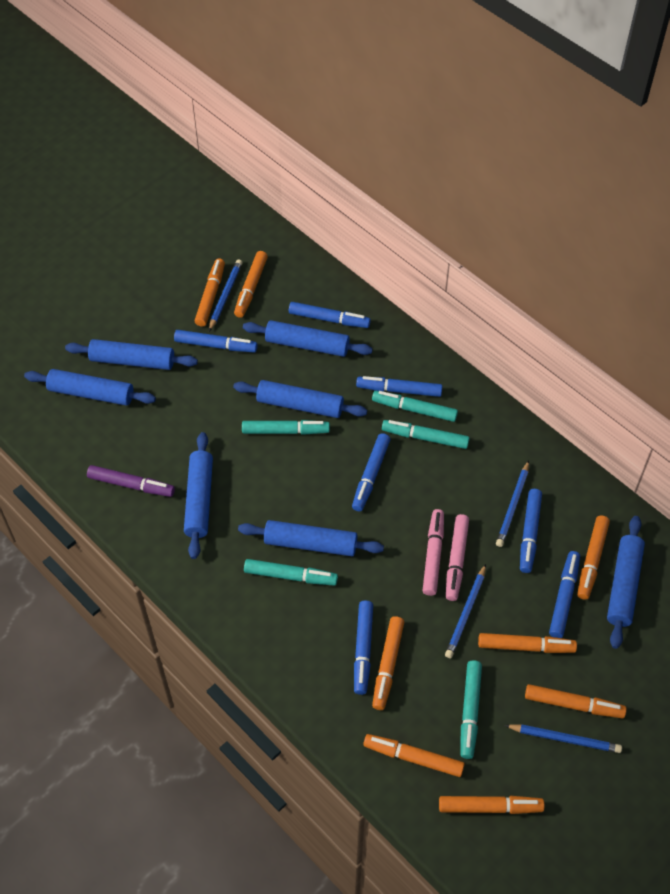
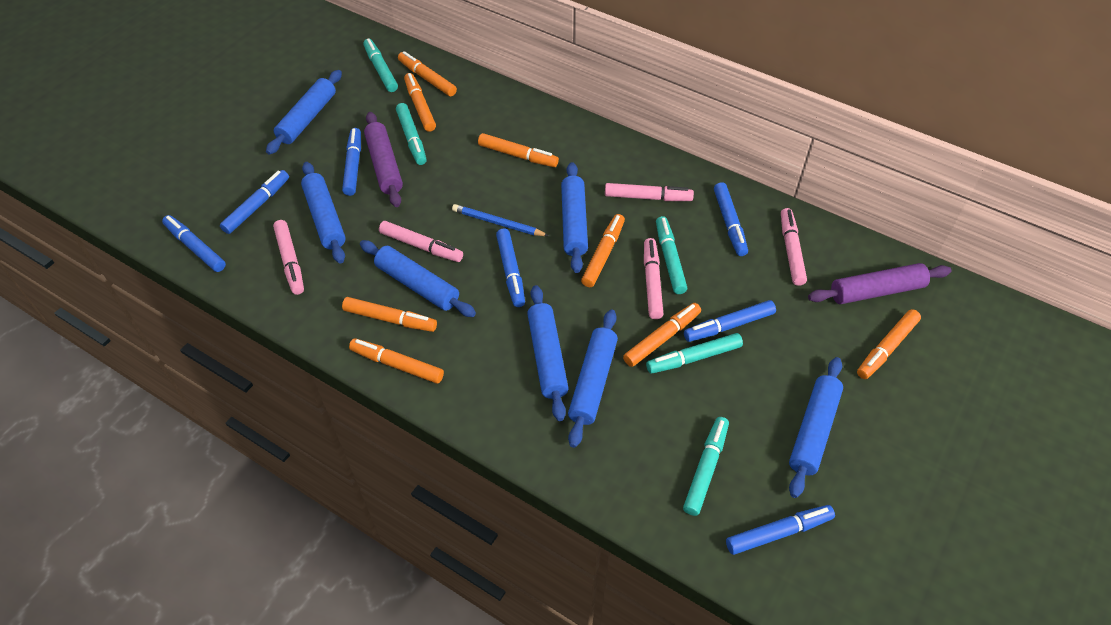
blue pencil: 4 -> 1
pink marker: 2 -> 5
purple marker: 1 -> 0
purple rolling pin: 0 -> 2

